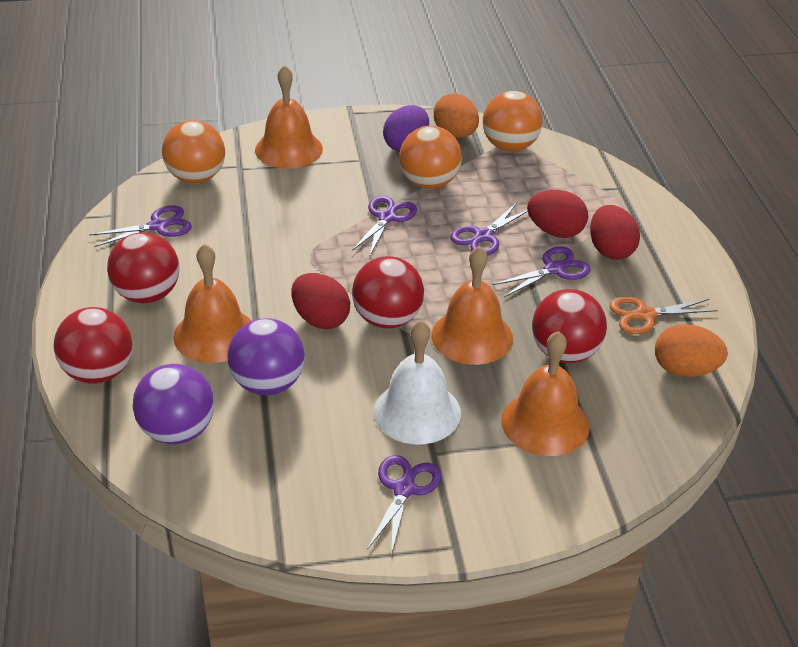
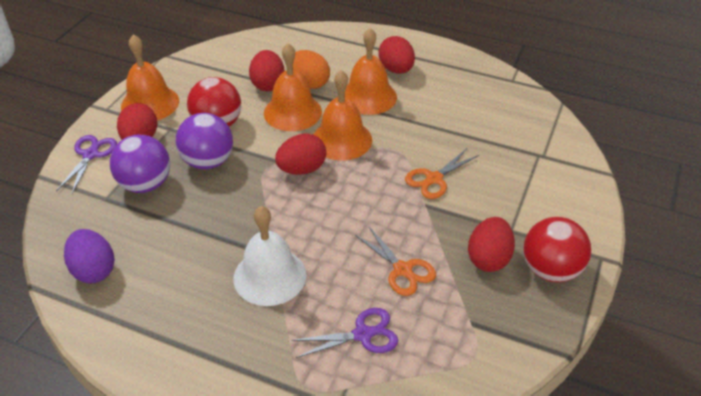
orange ball: 3 -> 0
orange egg: 2 -> 1
orange scissors: 1 -> 2
purple scissors: 5 -> 2
red ball: 4 -> 2
red egg: 3 -> 5

